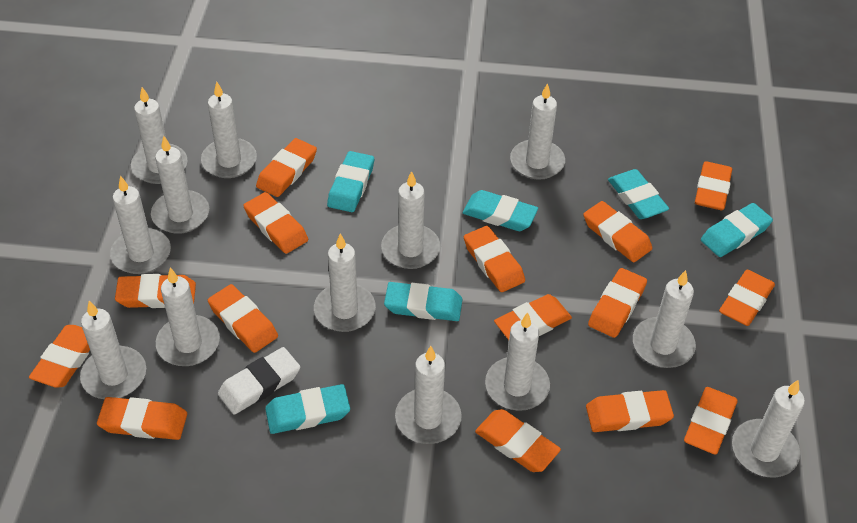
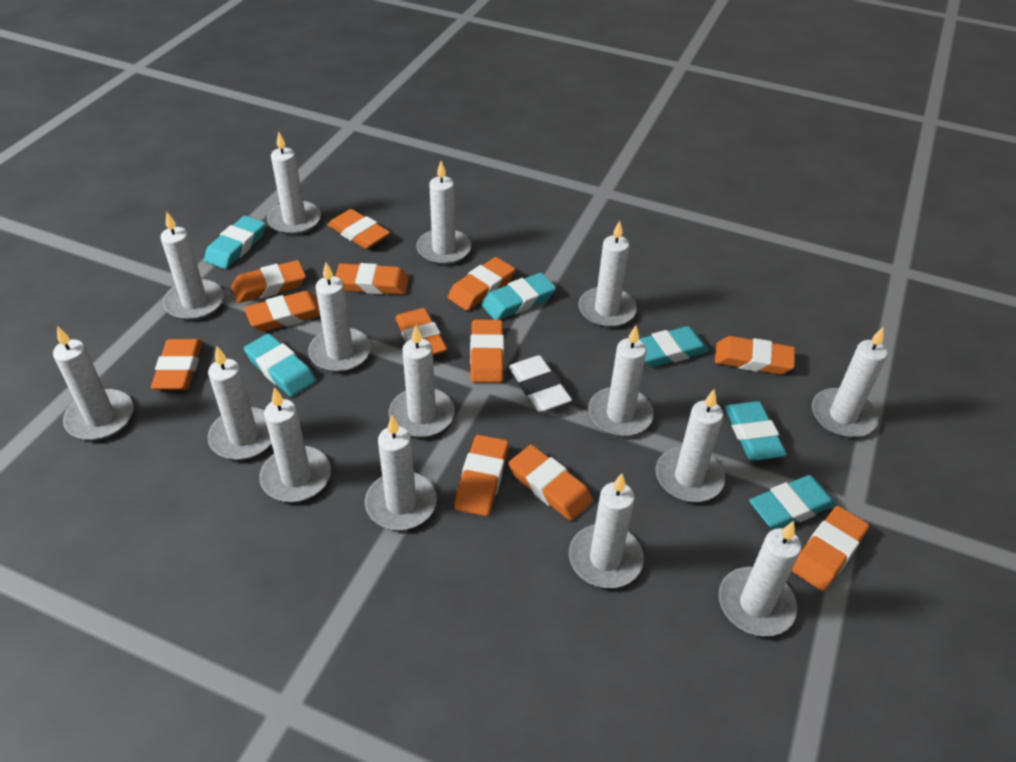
orange eraser: 15 -> 12
white candle: 13 -> 15

